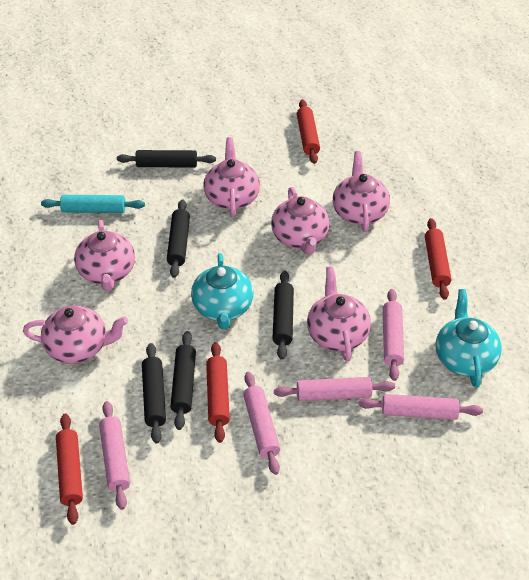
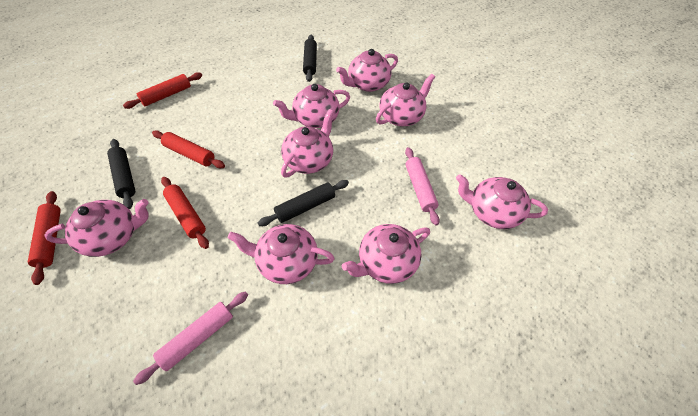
black rolling pin: 5 -> 3
pink rolling pin: 5 -> 2
pink teapot: 6 -> 8
turquoise rolling pin: 1 -> 0
turquoise teapot: 2 -> 0

